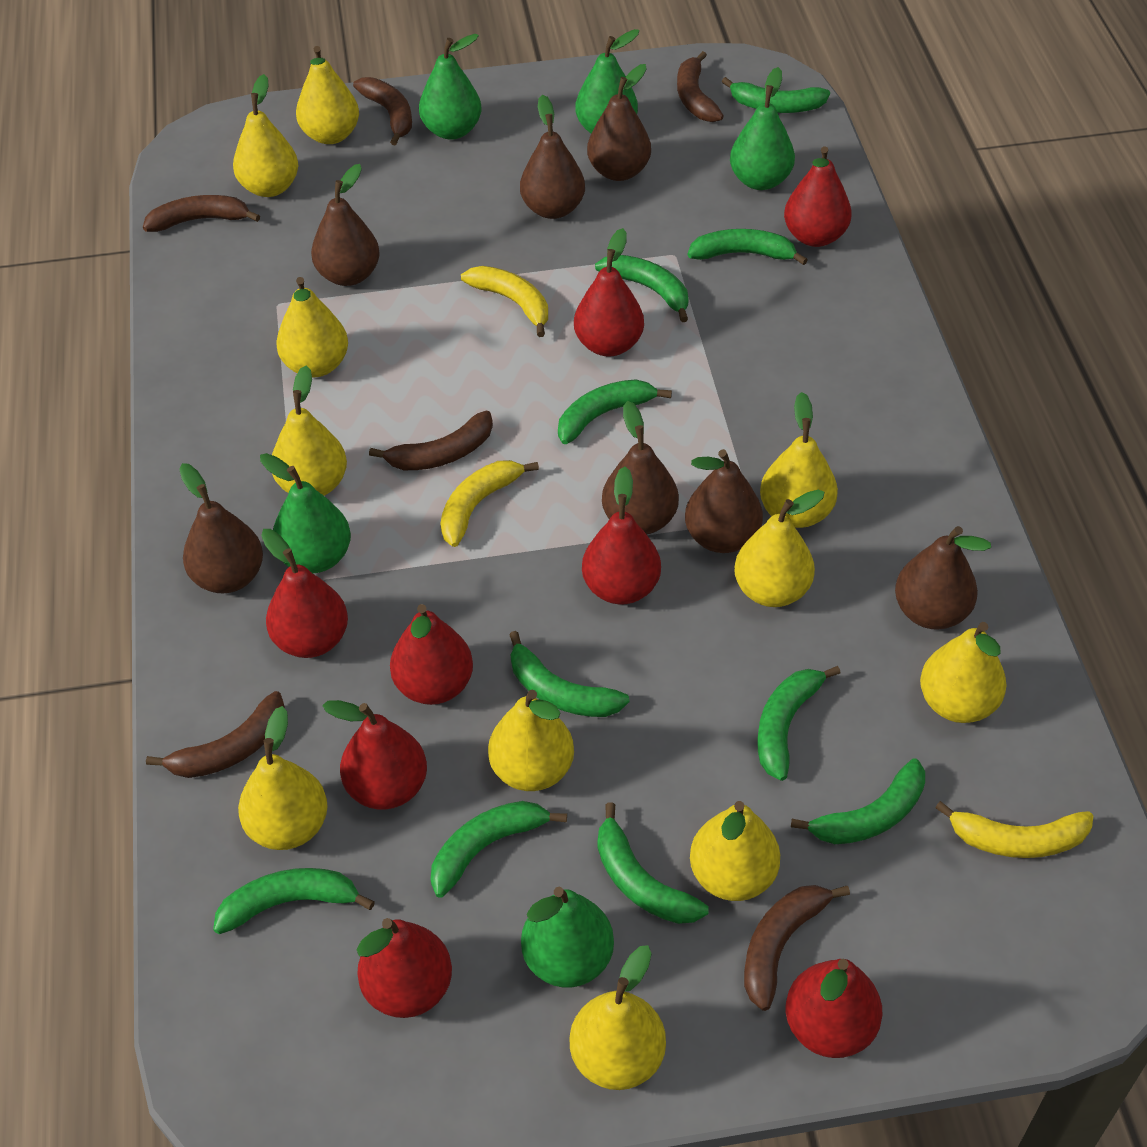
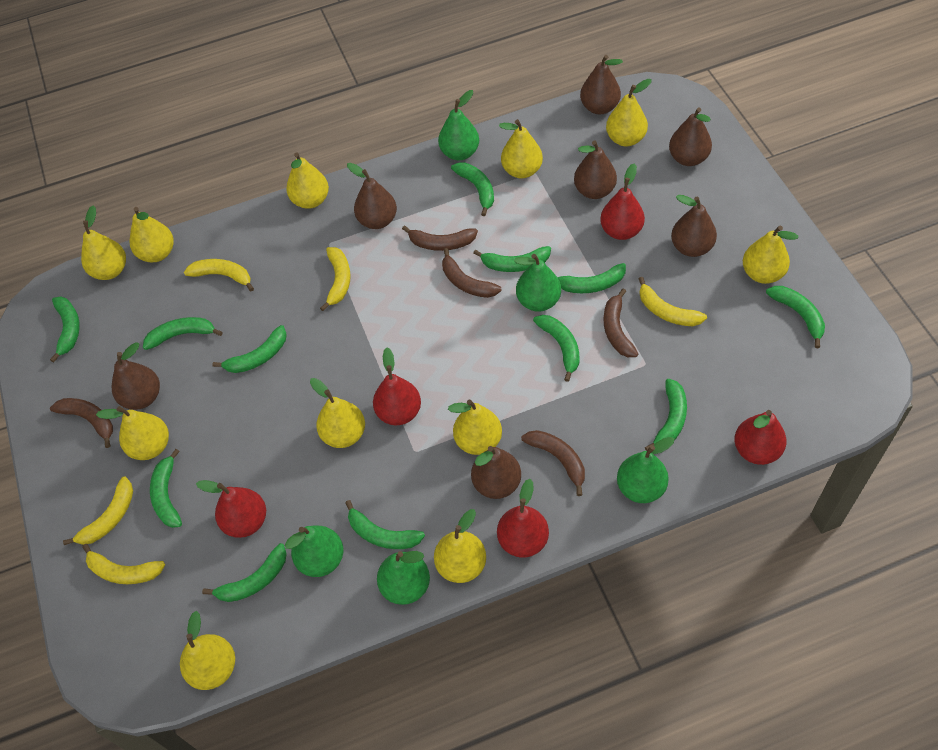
brown banana: 6 -> 5
green banana: 10 -> 12
red pear: 8 -> 5
yellow banana: 3 -> 5

